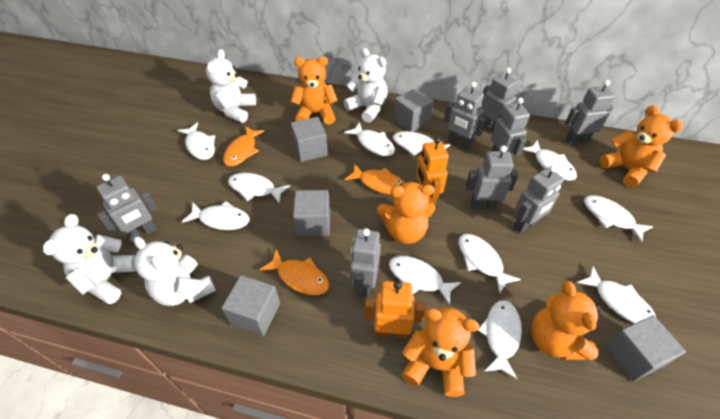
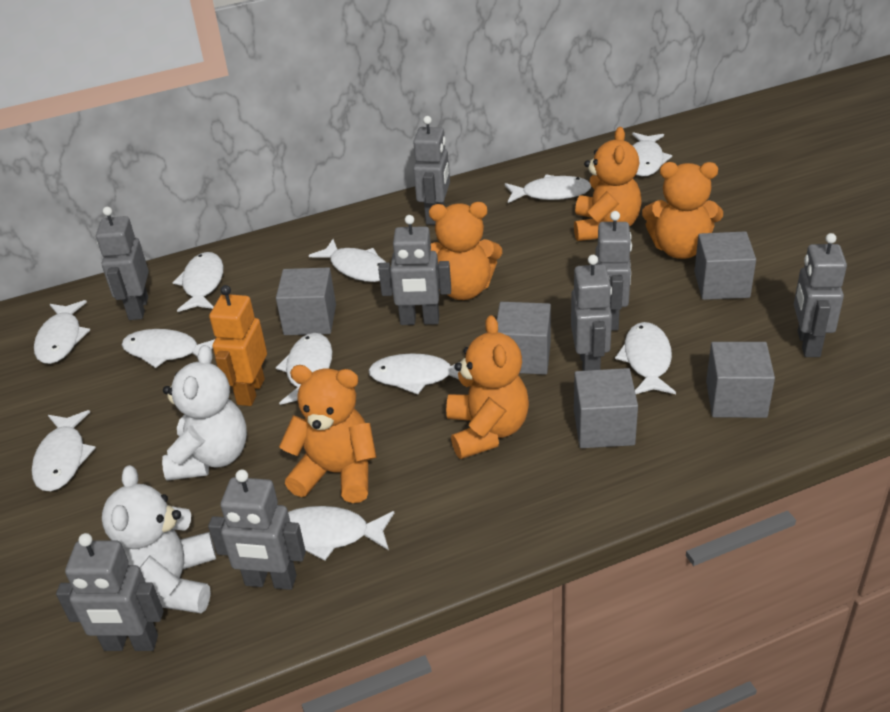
orange fish: 3 -> 0
orange robot: 2 -> 1
white teddy bear: 4 -> 2

